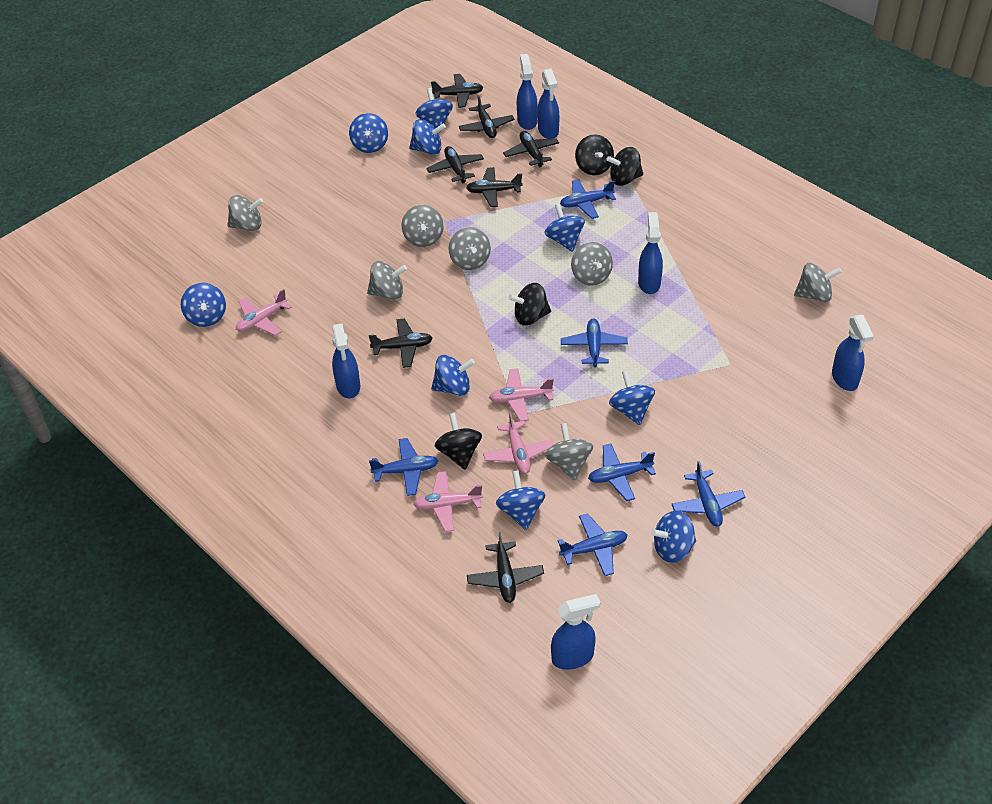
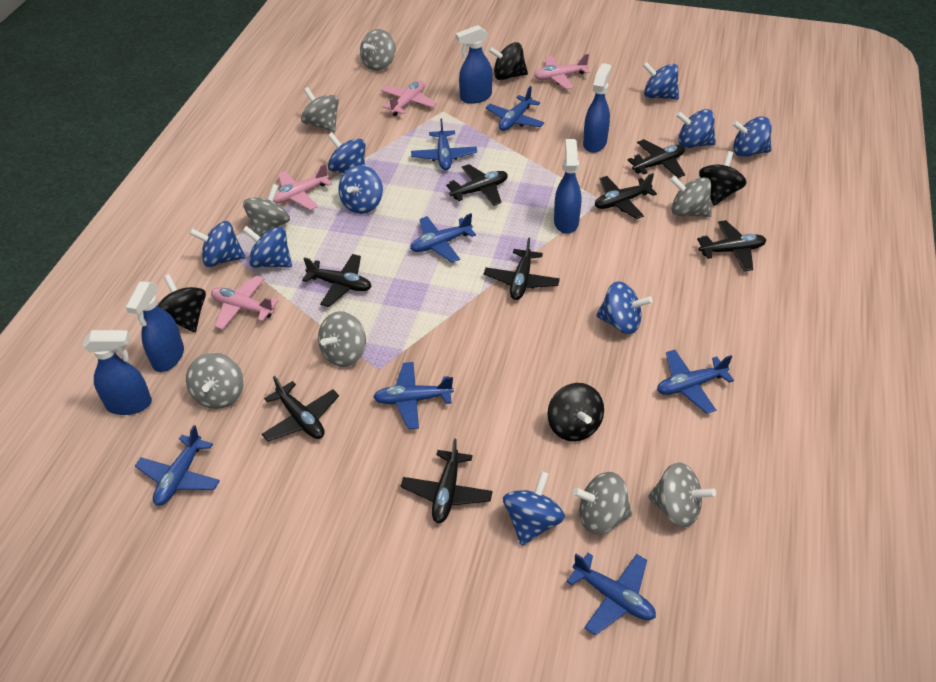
black plane: 7 -> 8
blue plane: 6 -> 7
blue spray bottle: 6 -> 5
grey spinning top: 7 -> 8

